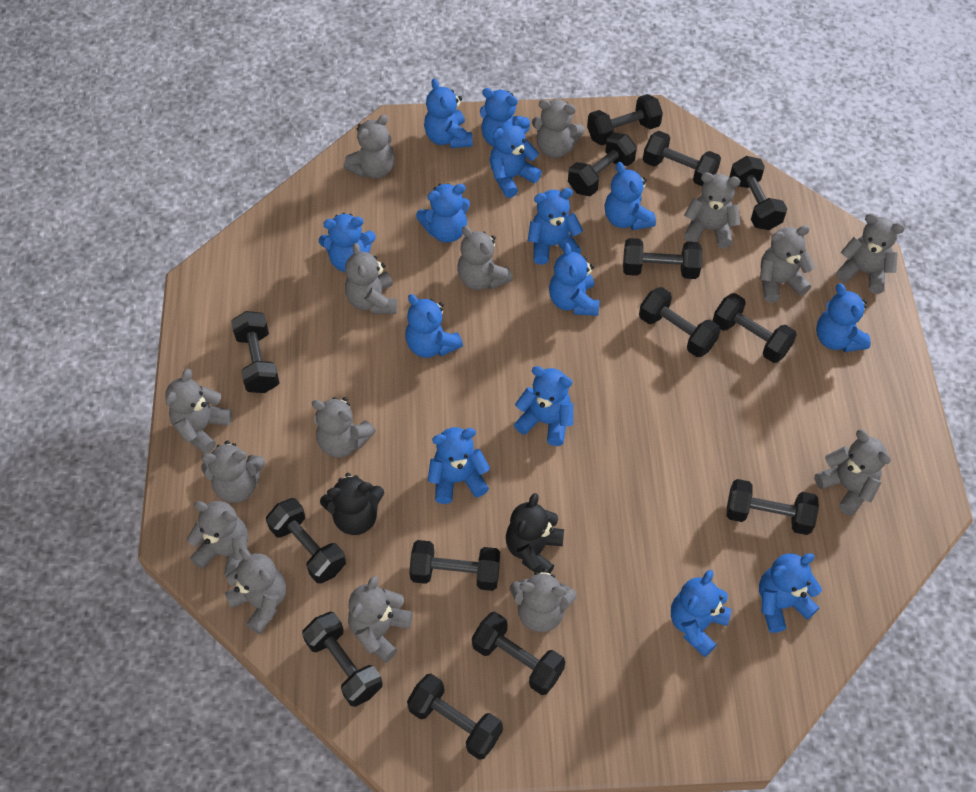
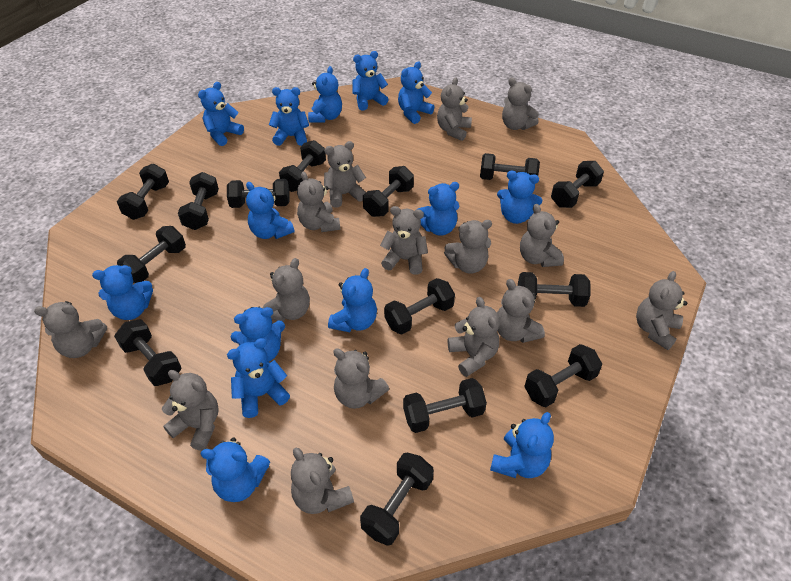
black teddy bear: 2 -> 0

